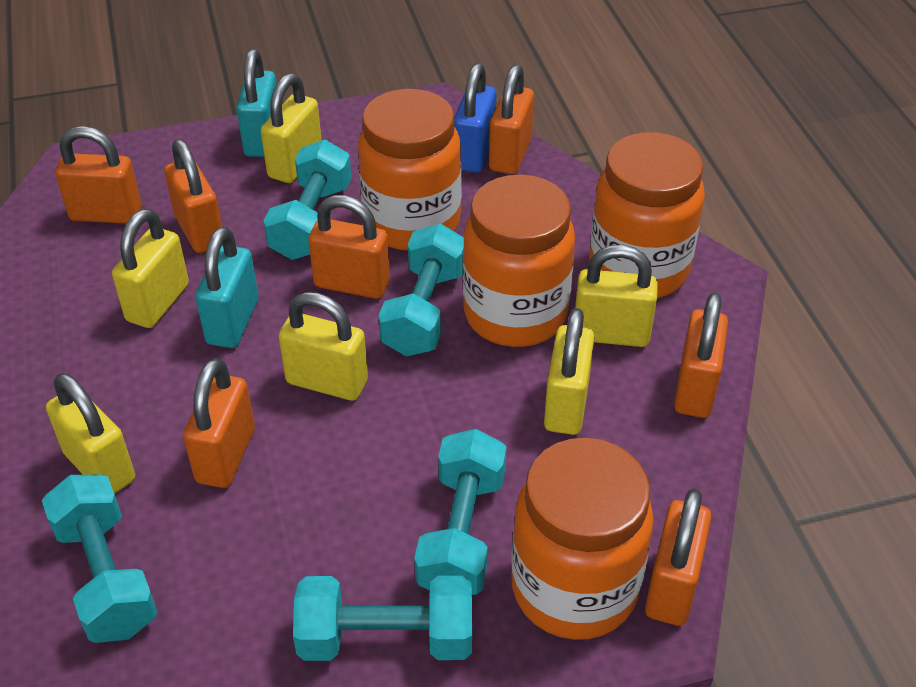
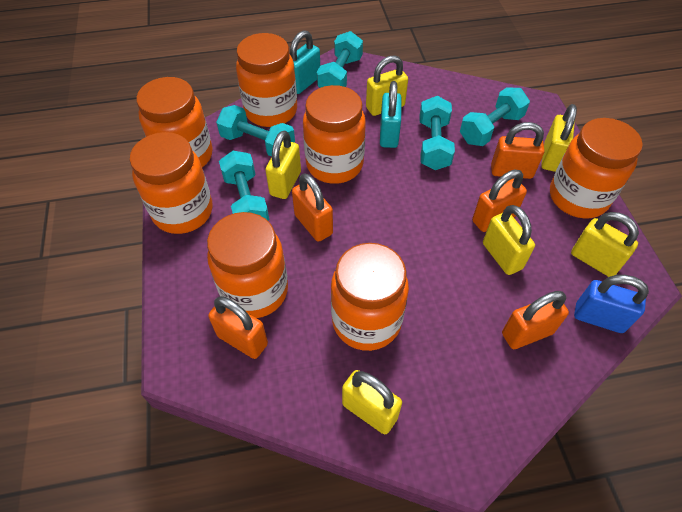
orange jar: 4 -> 7
orange padlock: 7 -> 5

